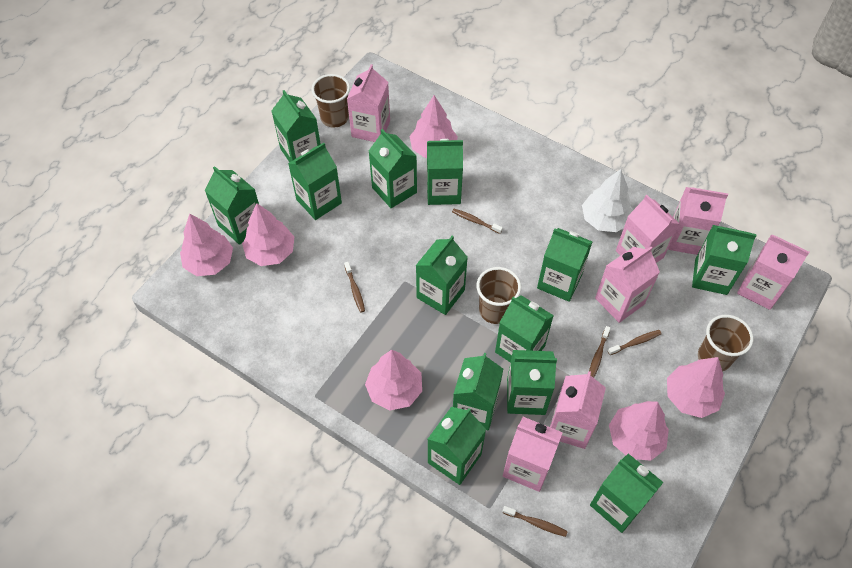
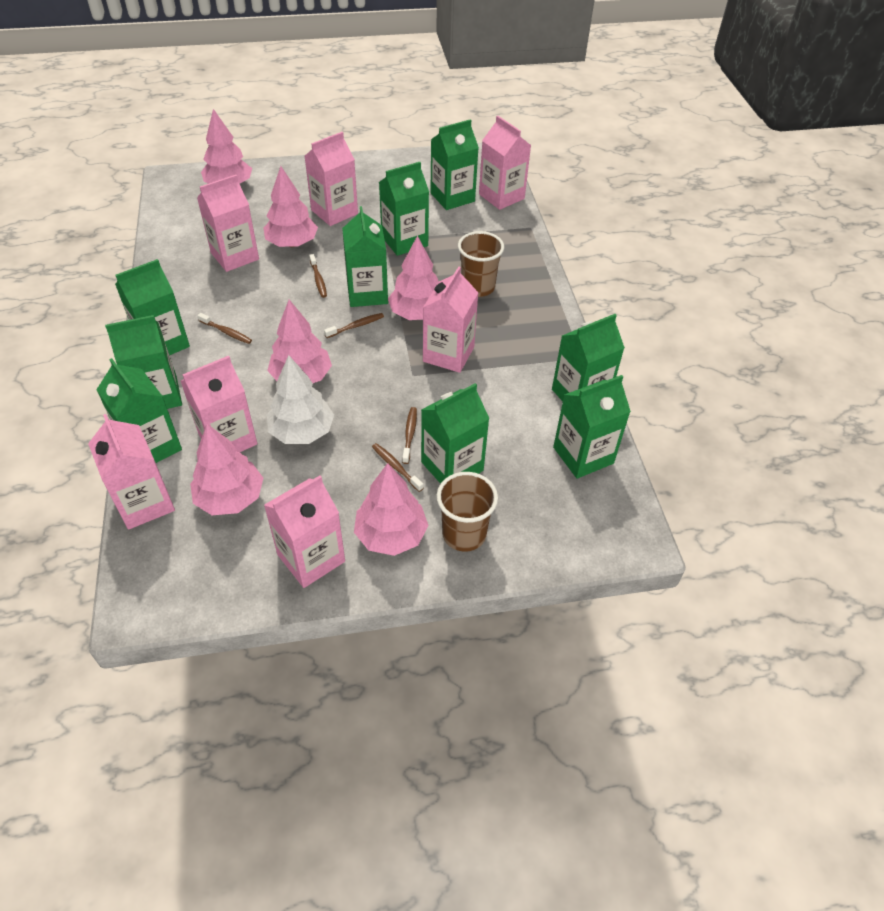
brown cup: 3 -> 2
green carton: 13 -> 9

